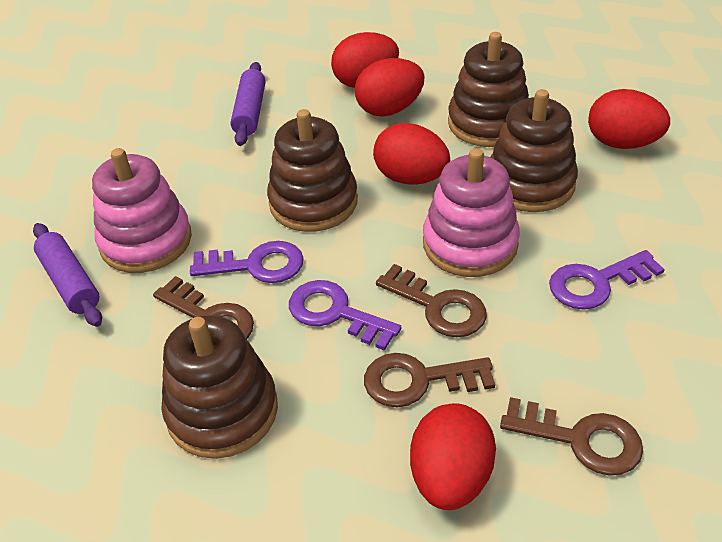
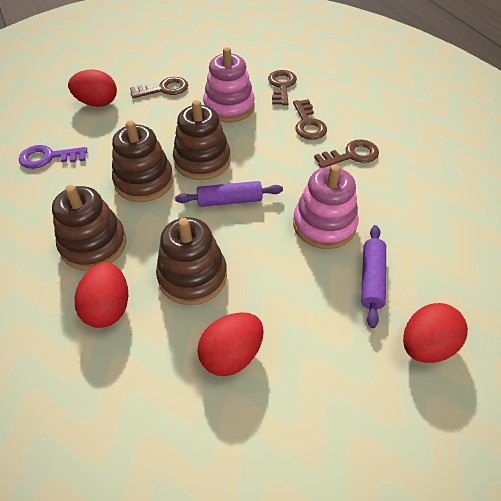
purple key: 3 -> 1
red egg: 5 -> 4

